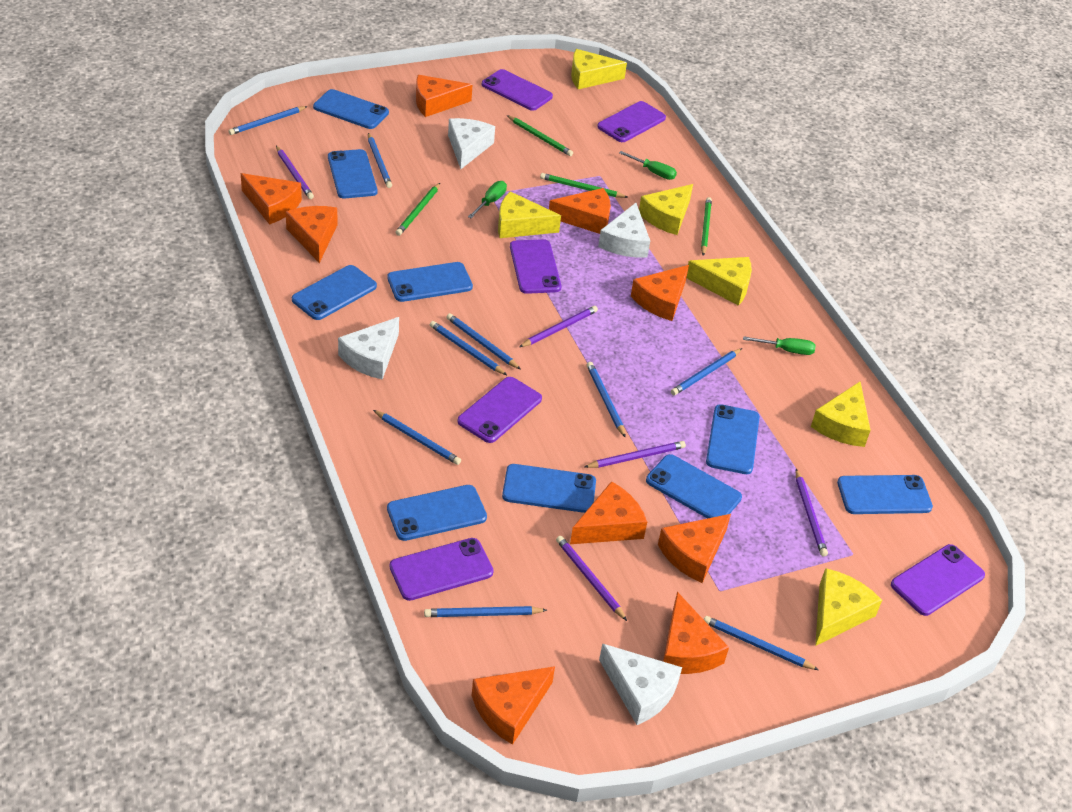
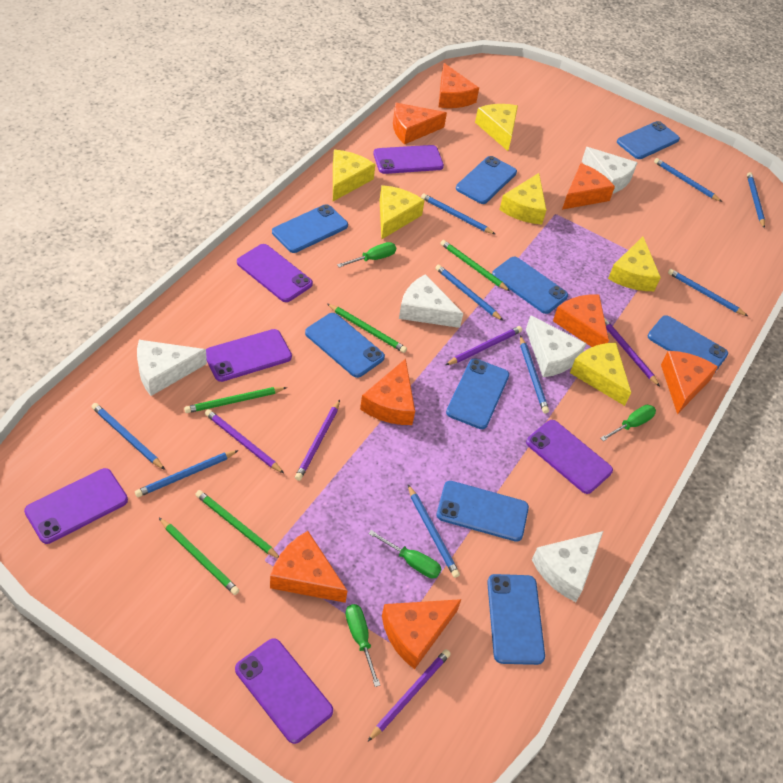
green pencil: 4 -> 5
green screwdriver: 3 -> 4
orange cheese: 9 -> 8
white cheese: 4 -> 5

